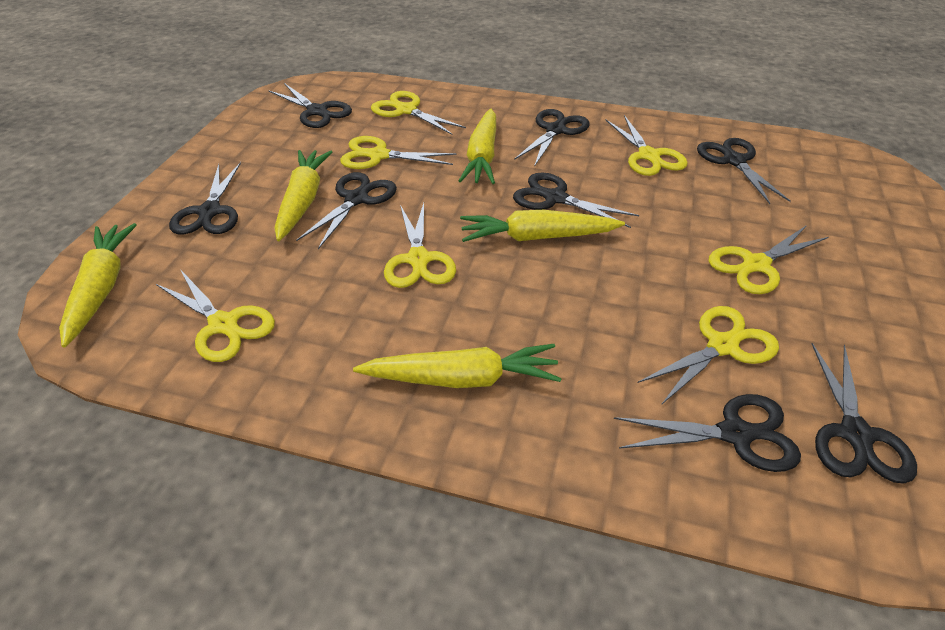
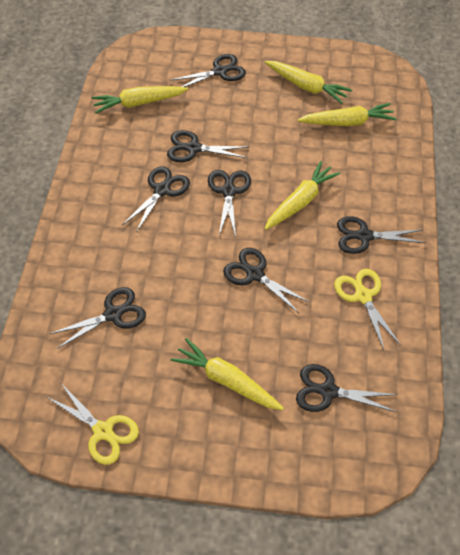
yellow scissors: 7 -> 2

